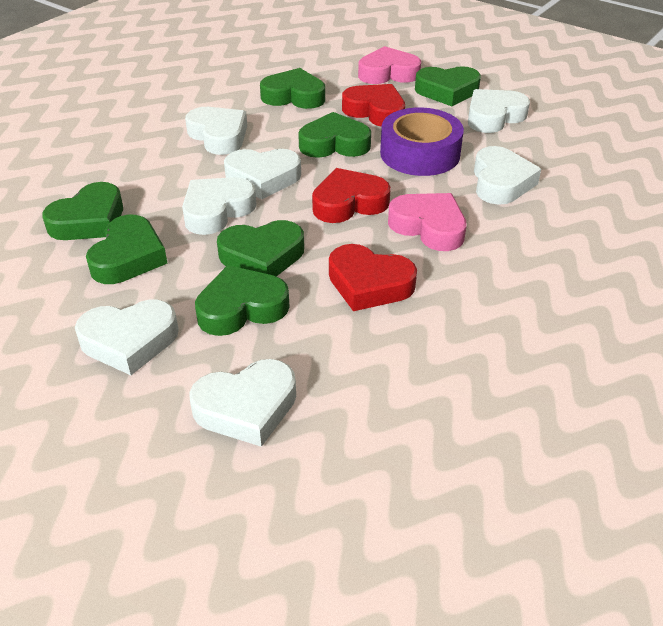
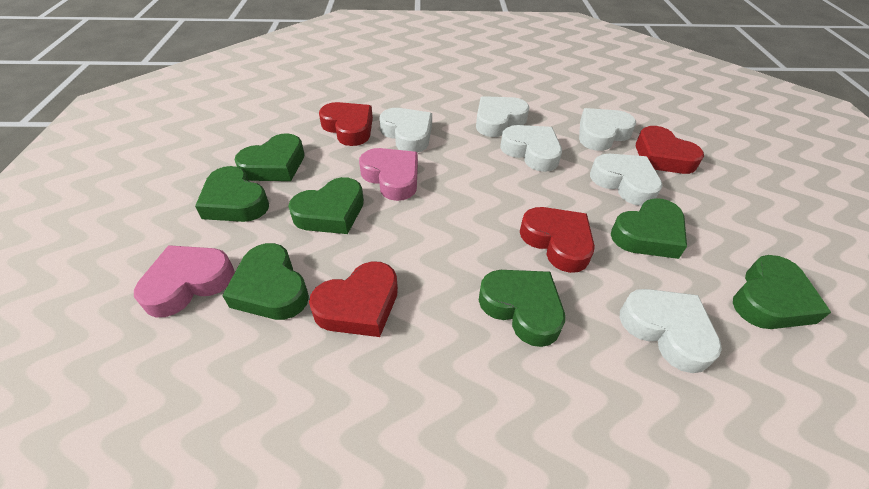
purple tape: 1 -> 0
red heart: 3 -> 4
white heart: 7 -> 6

